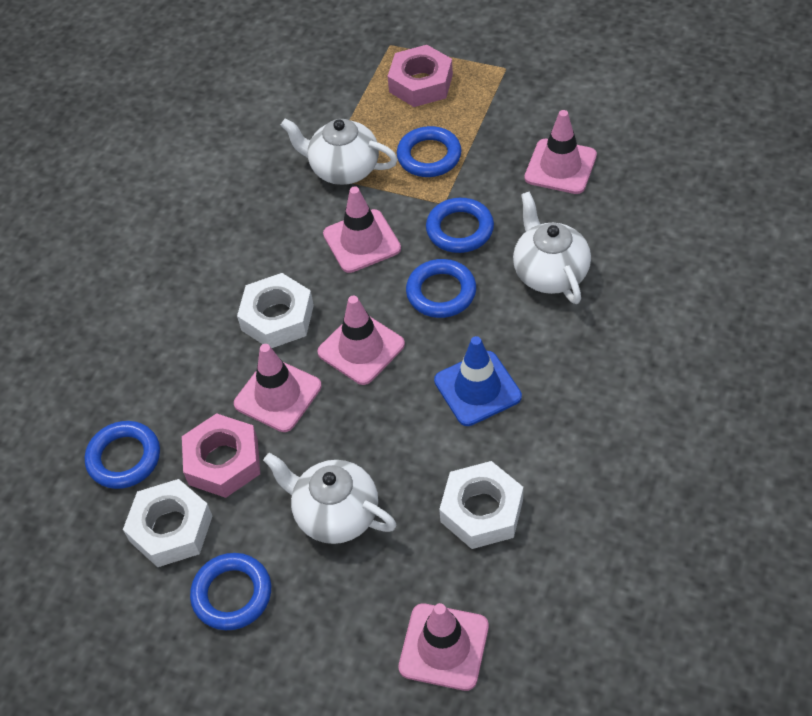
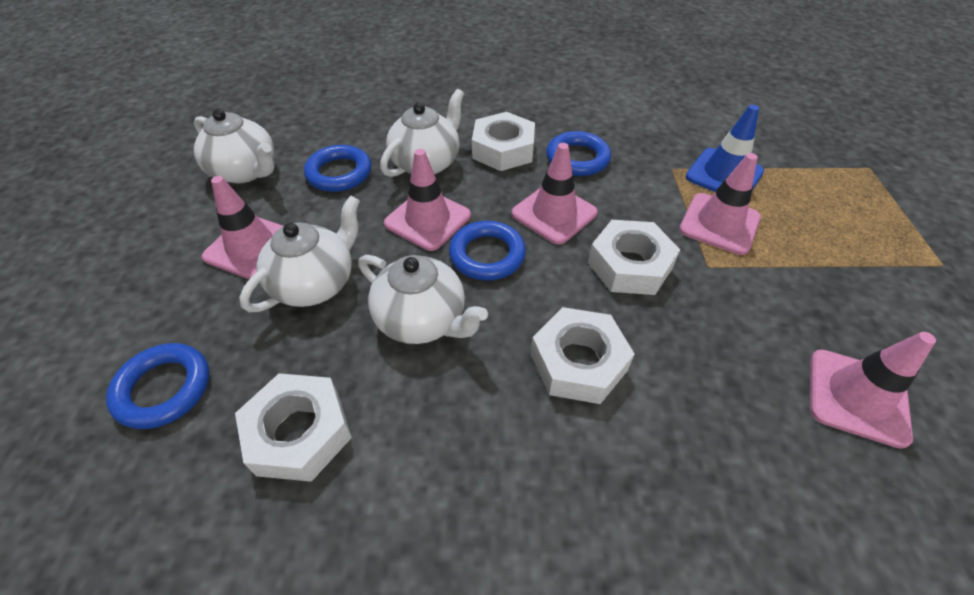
blue ring: 5 -> 4
pink nut: 2 -> 0
white nut: 3 -> 4
white teapot: 3 -> 4

